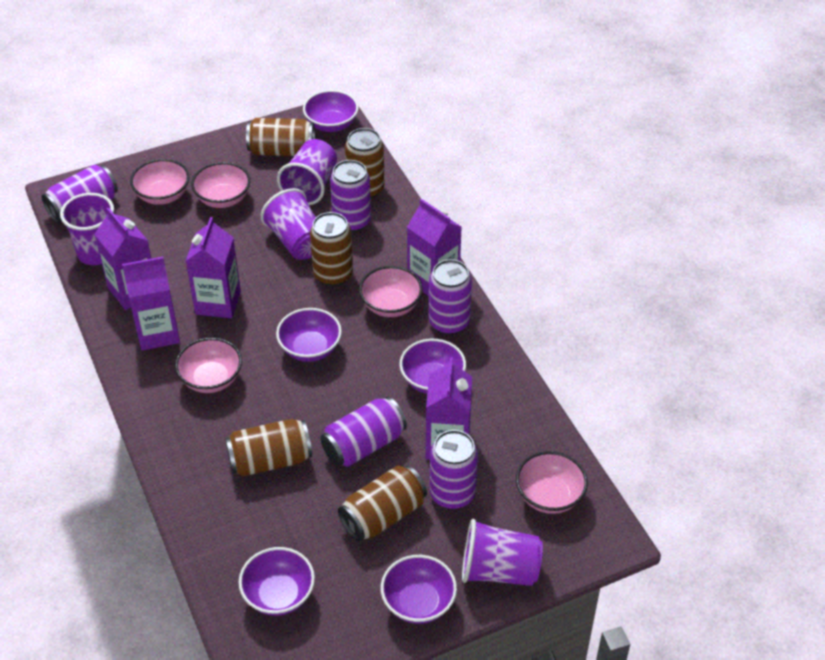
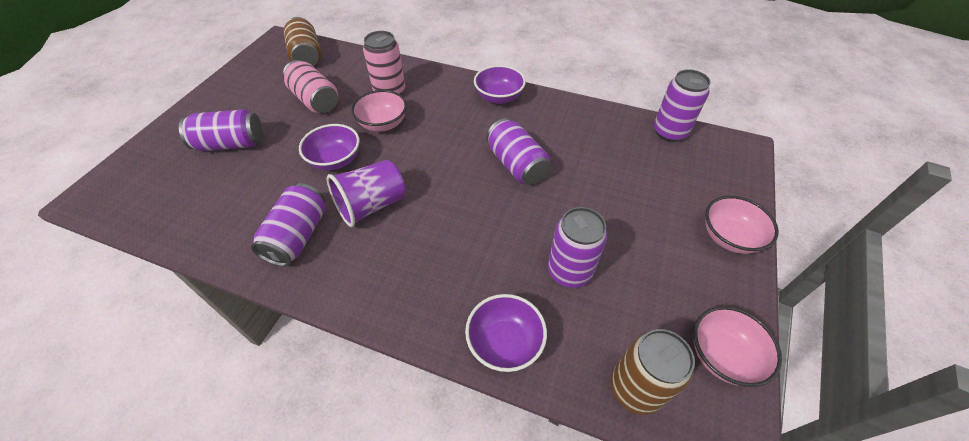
brown can: 5 -> 2
pink bowl: 5 -> 3
pink can: 0 -> 2
purple bowl: 5 -> 3
purple carton: 5 -> 0
purple cup: 4 -> 1

